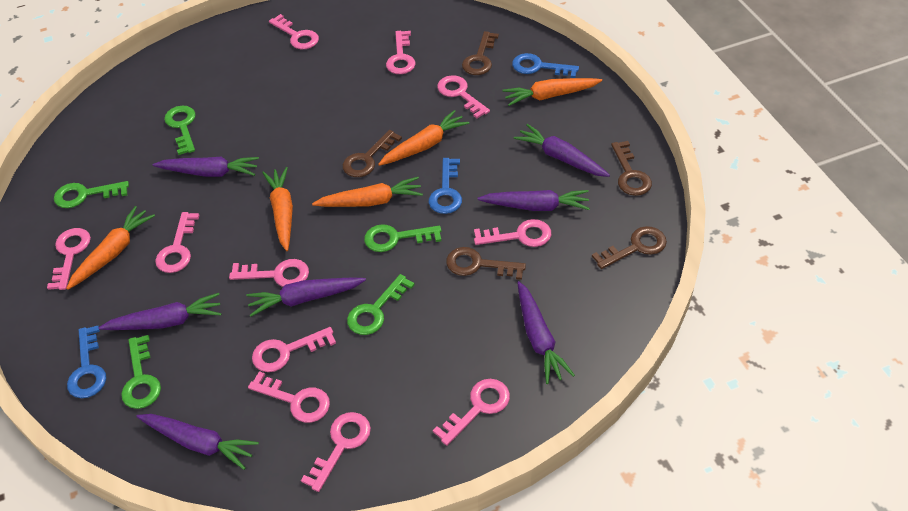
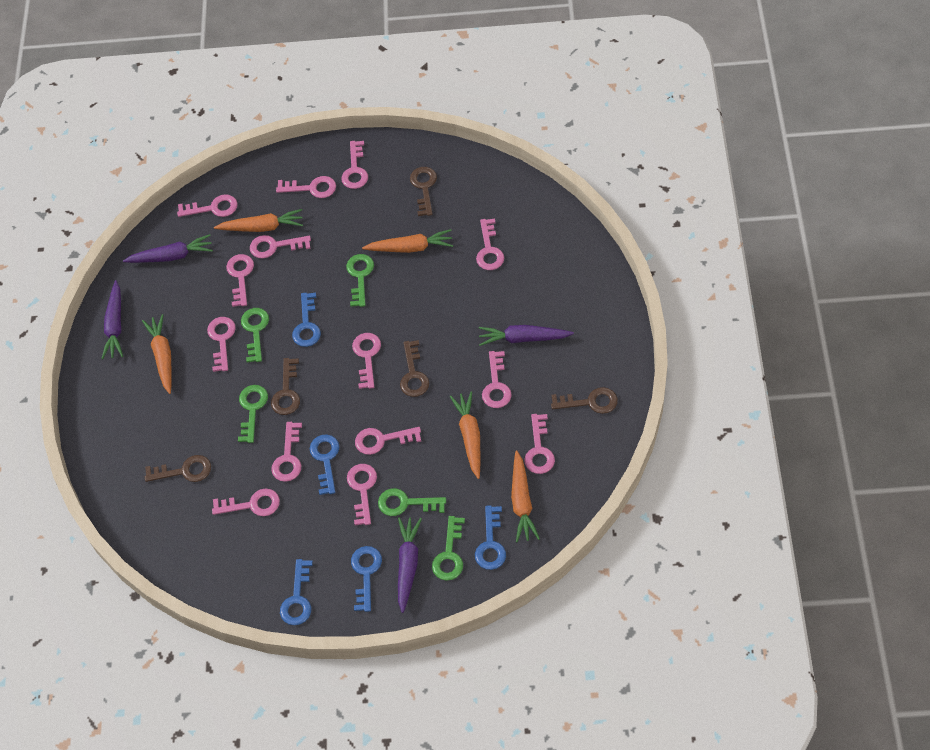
blue key: 3 -> 5
pink key: 11 -> 14
purple carrot: 7 -> 4

